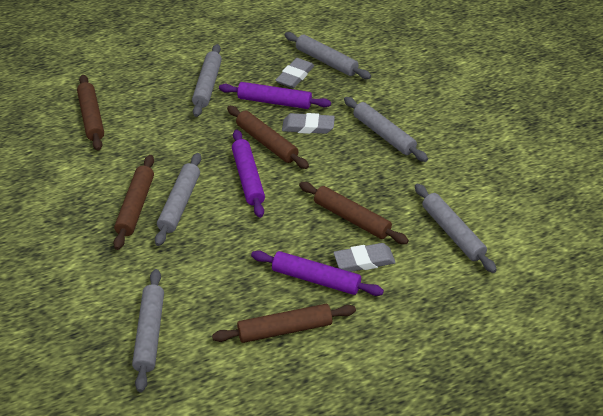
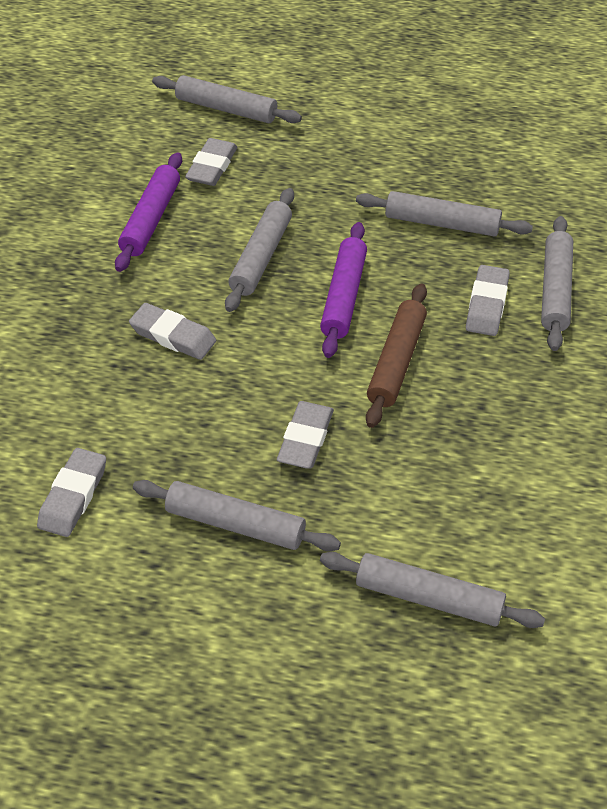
brown rolling pin: 5 -> 1
grey eraser: 3 -> 5
purple rolling pin: 3 -> 2

